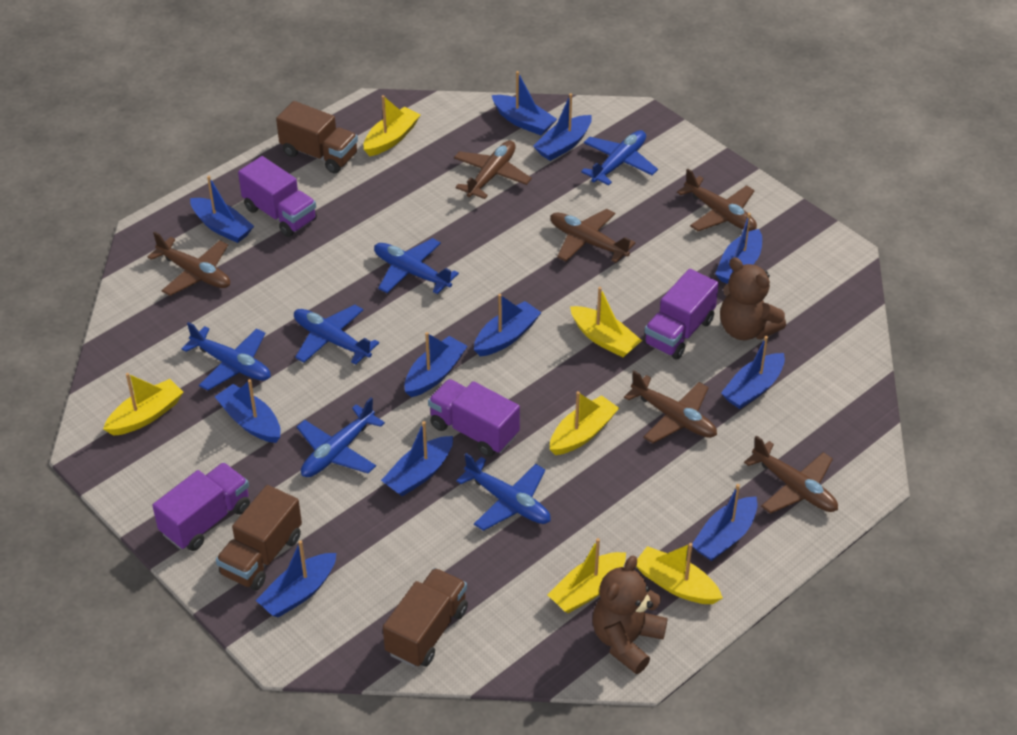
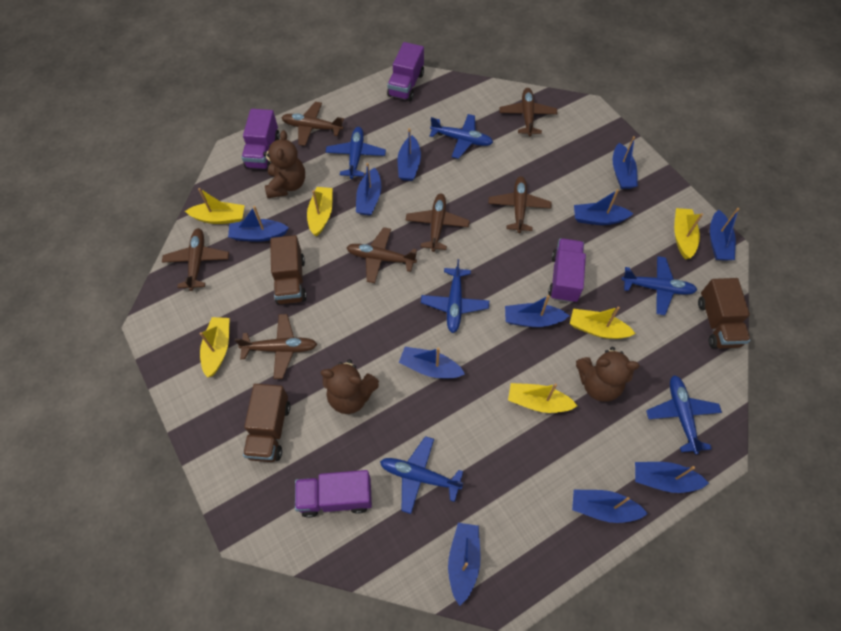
brown plane: 6 -> 7
brown teddy bear: 2 -> 3

